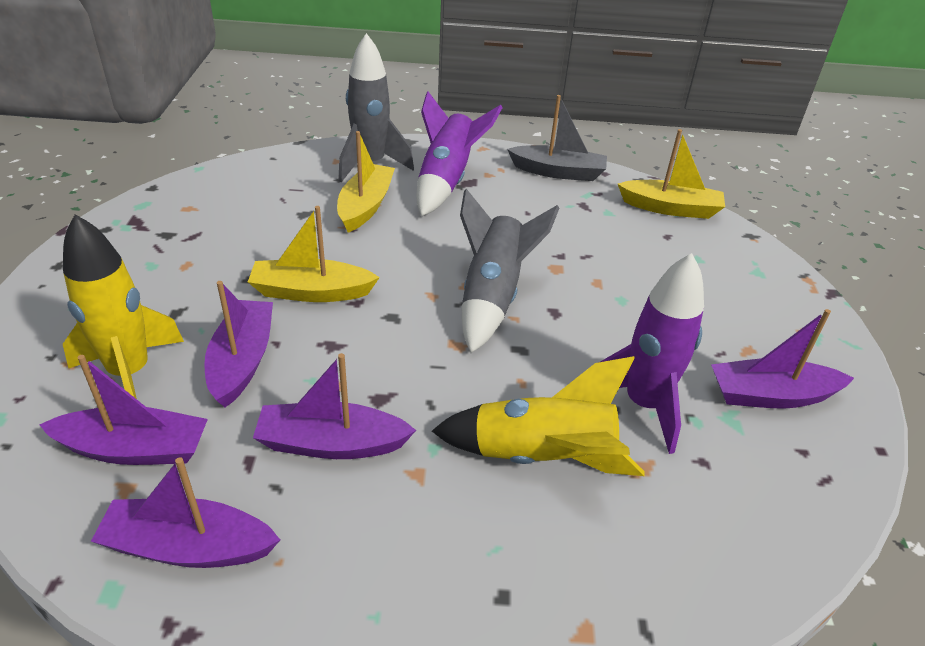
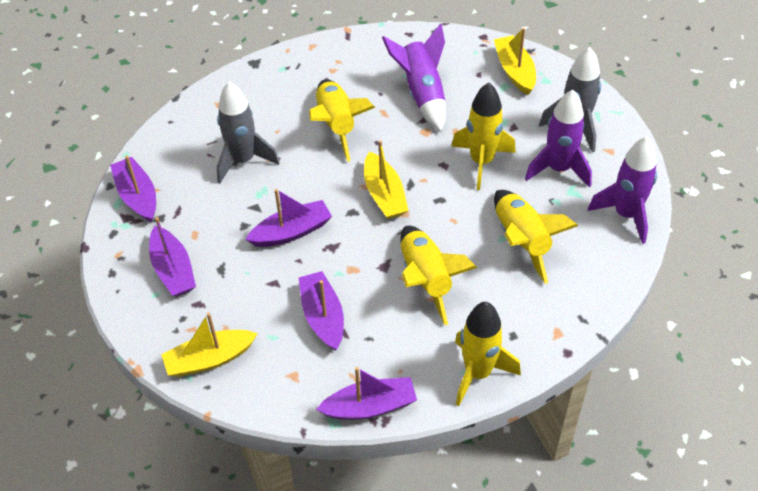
grey boat: 1 -> 0
purple rocket: 2 -> 3
yellow rocket: 2 -> 5

